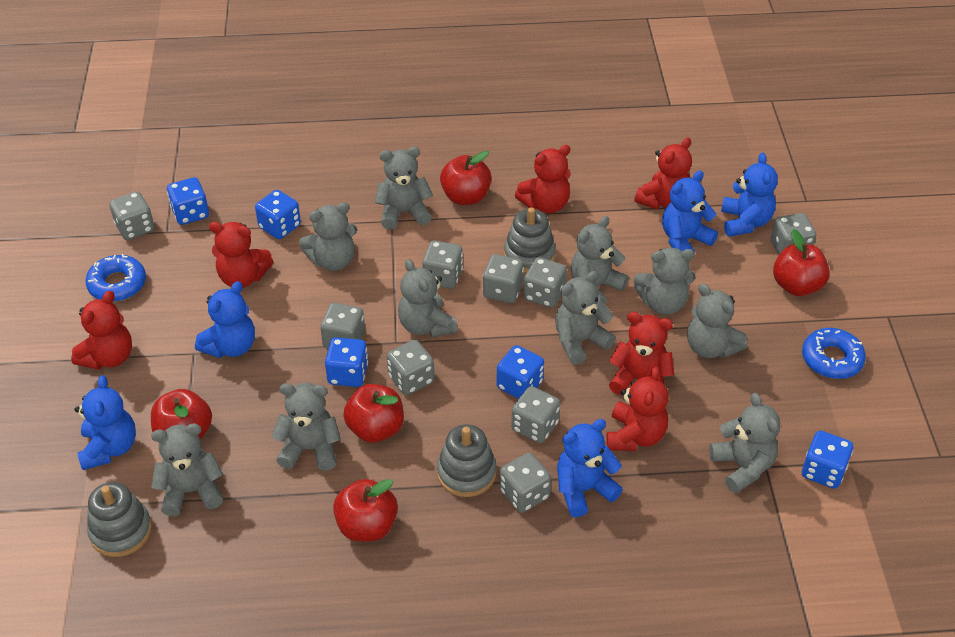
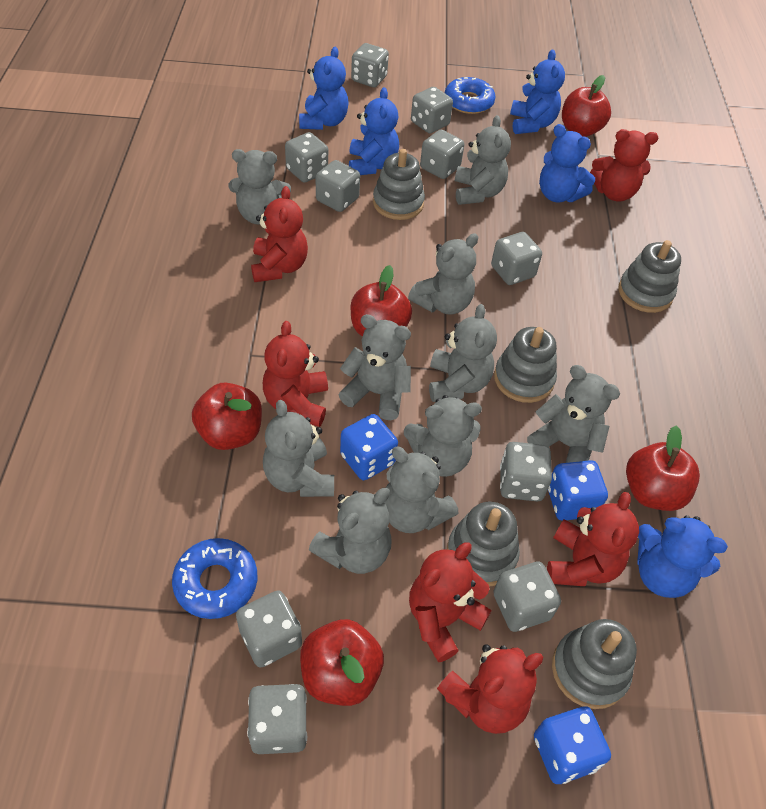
blue dice: 5 -> 3
grey dice: 9 -> 10
grey stacking toy: 3 -> 5

